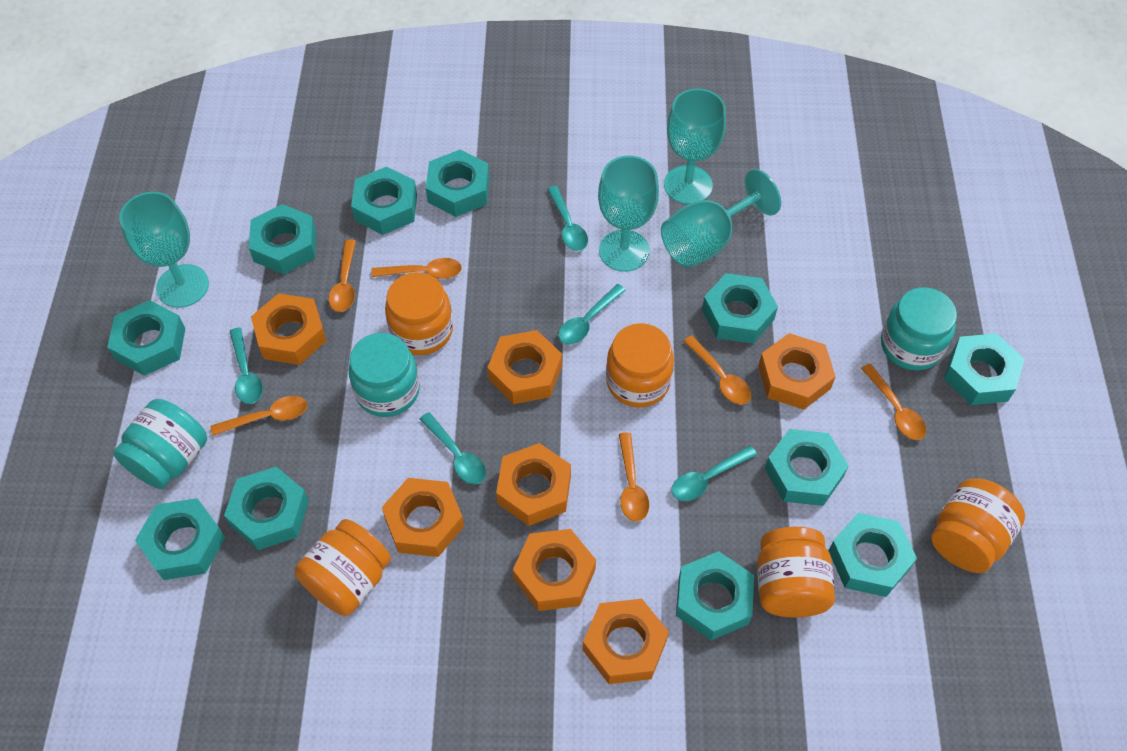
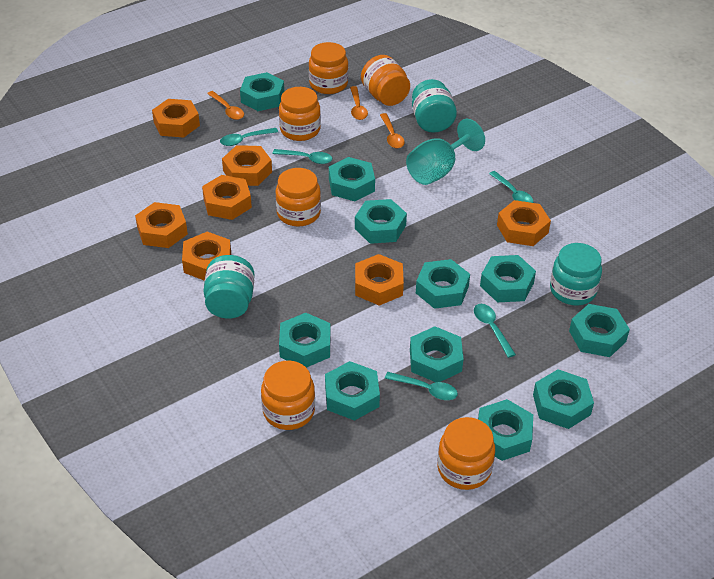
orange jar: 5 -> 6
orange spoon: 6 -> 3
turquoise goblet: 4 -> 1

